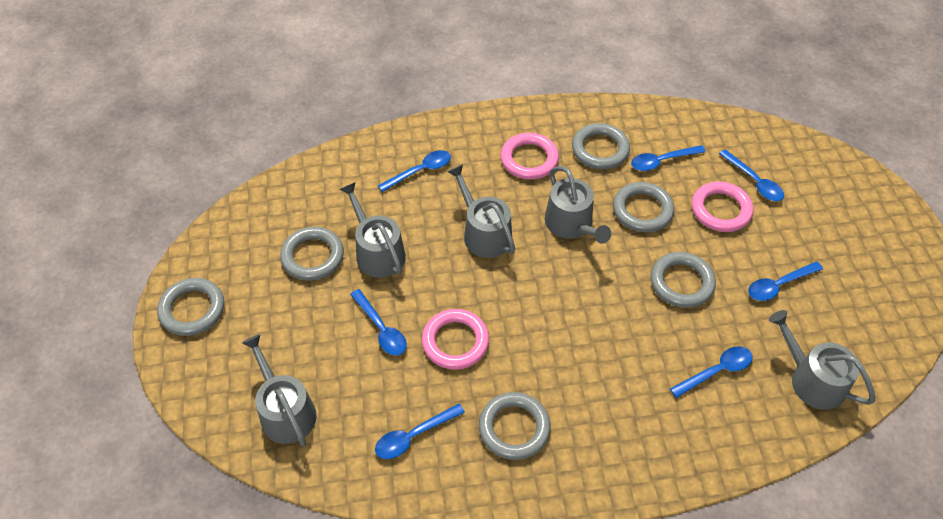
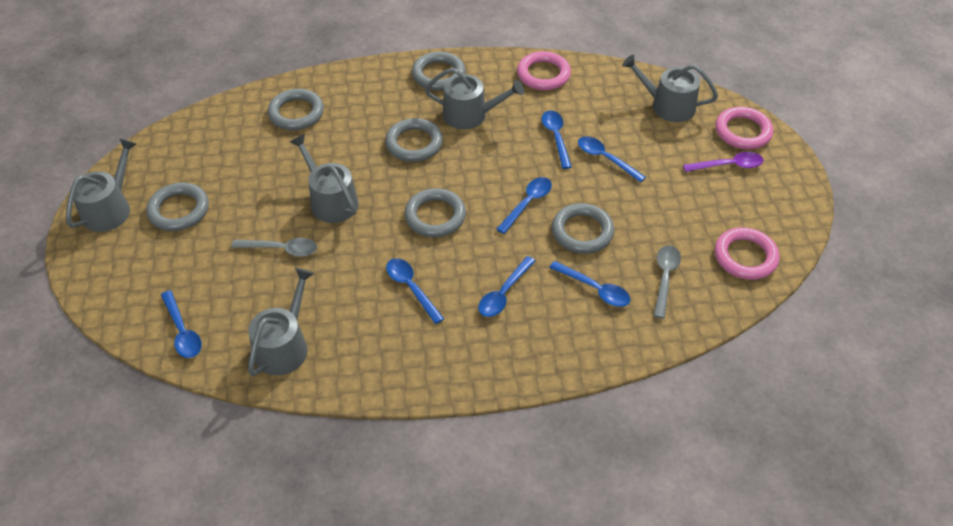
grey spoon: 0 -> 2
purple spoon: 0 -> 1

